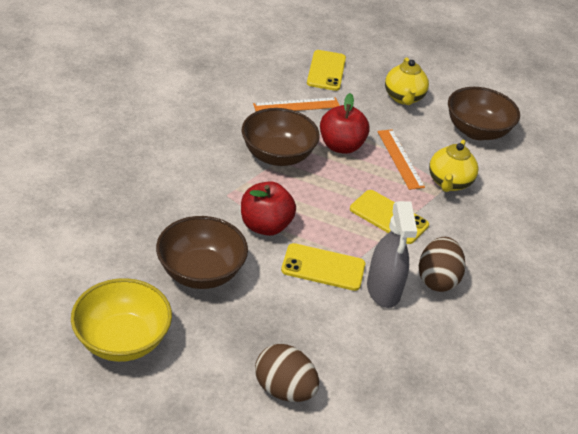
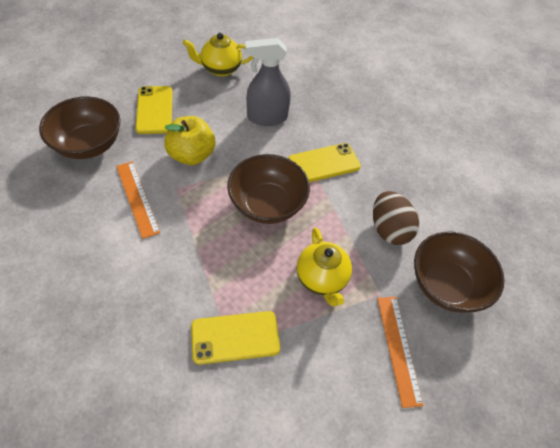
brown egg: 2 -> 1
red apple: 2 -> 0
yellow apple: 0 -> 1
yellow bowl: 1 -> 0

